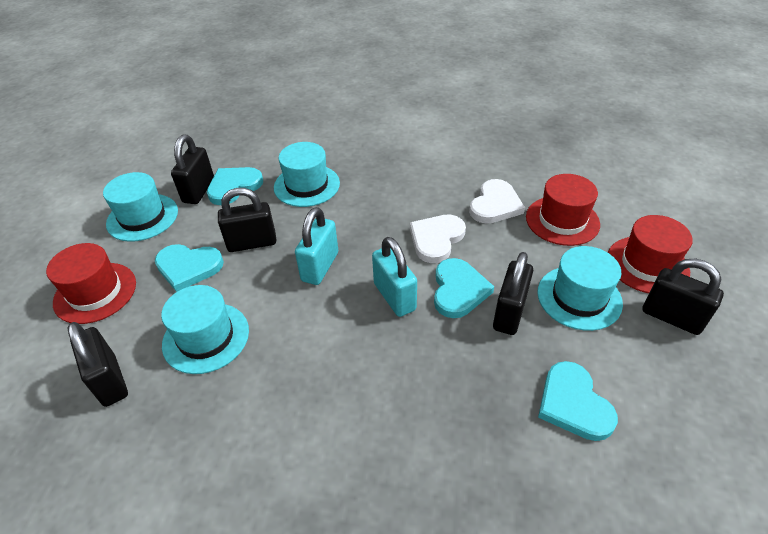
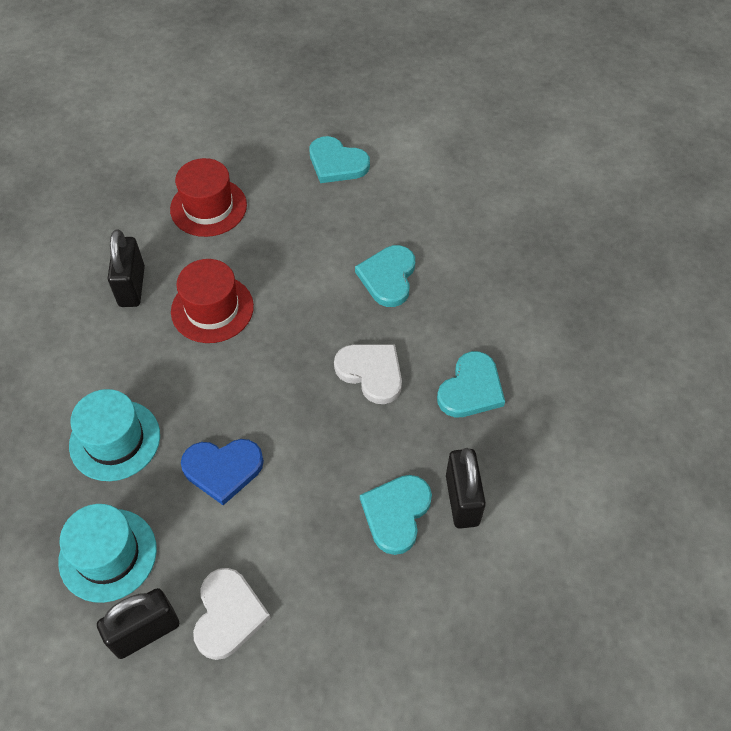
black padlock: 5 -> 3
blue heart: 0 -> 1
red hat: 3 -> 2
turquoise hat: 4 -> 2
turquoise padlock: 2 -> 0

